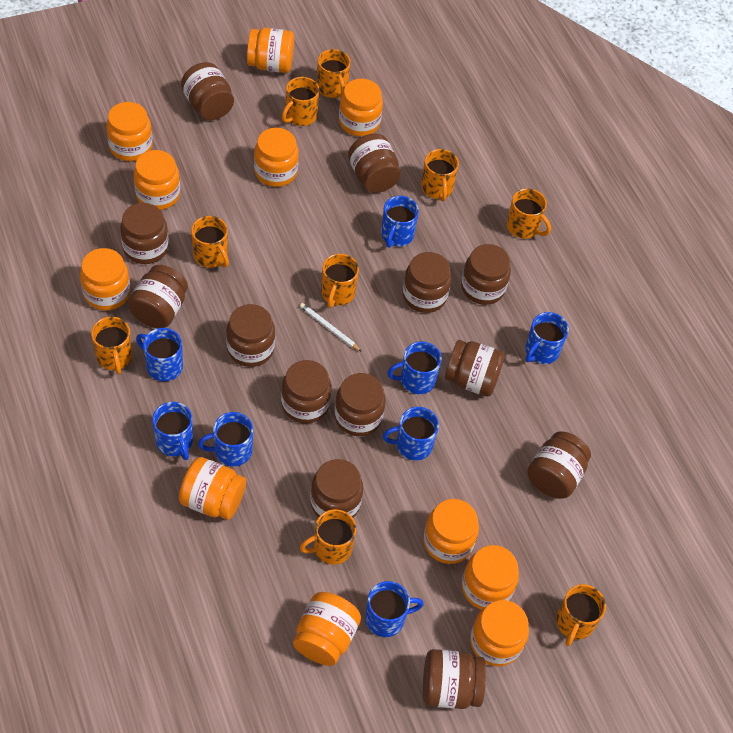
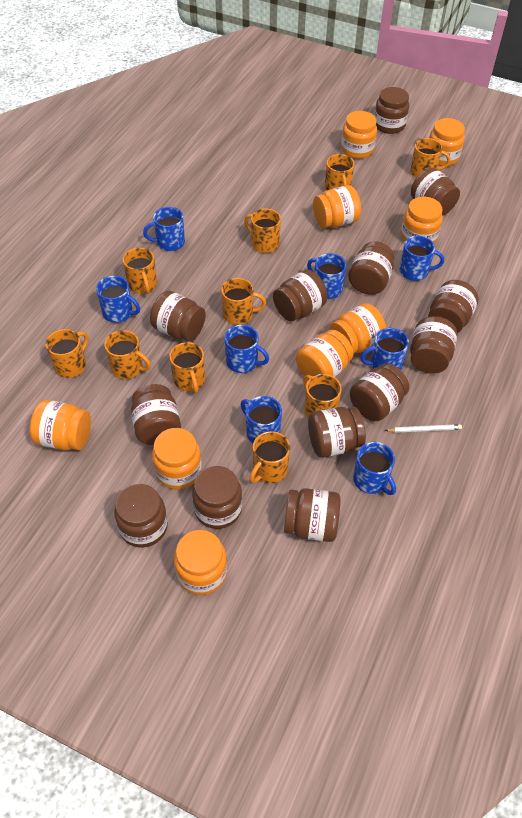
orange jar: 11 -> 9
orange mug: 9 -> 10

